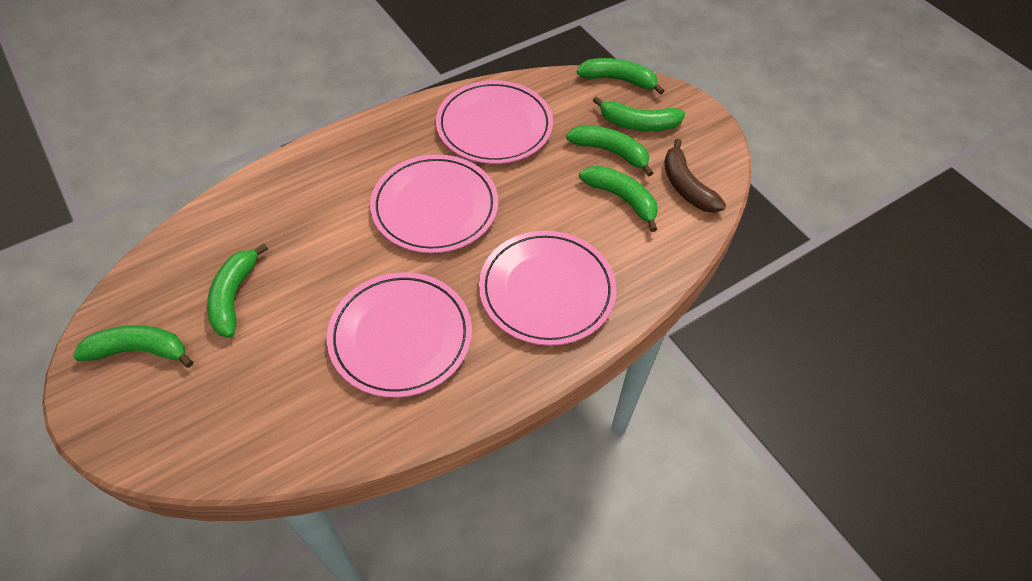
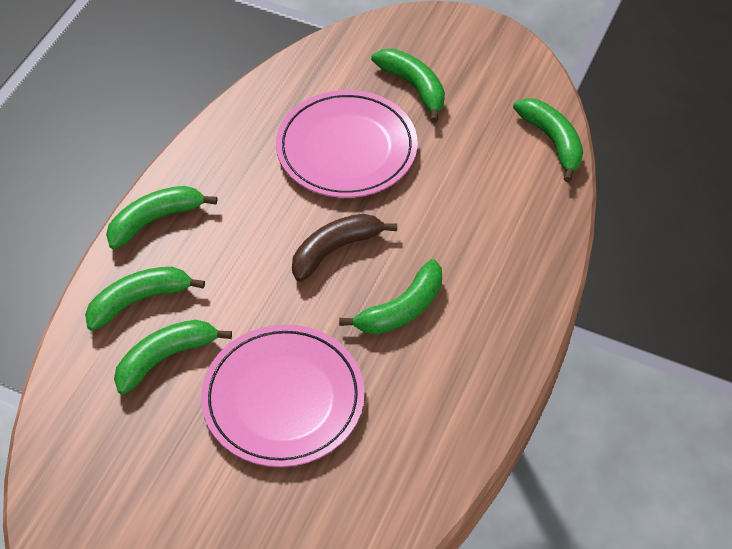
pink plate: 4 -> 2

